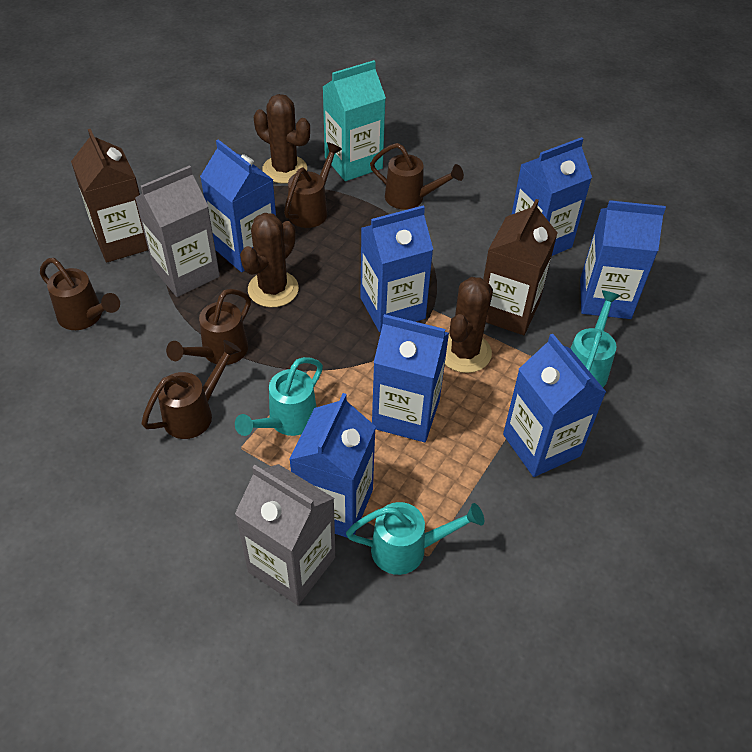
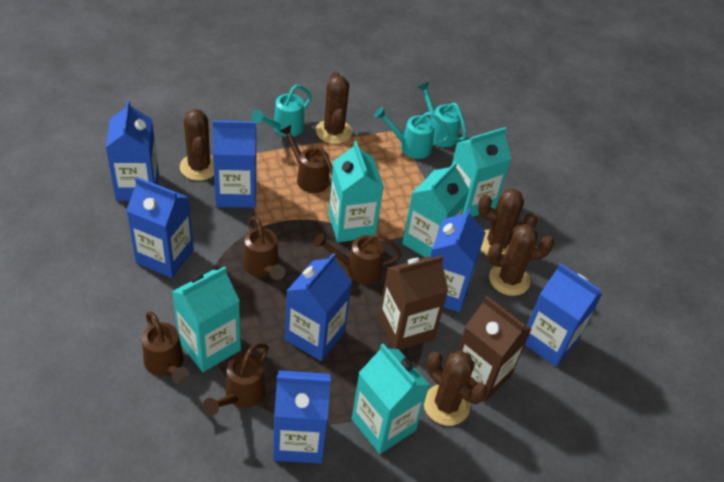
brown cactus: 3 -> 5
grey carton: 2 -> 0
turquoise carton: 1 -> 5

